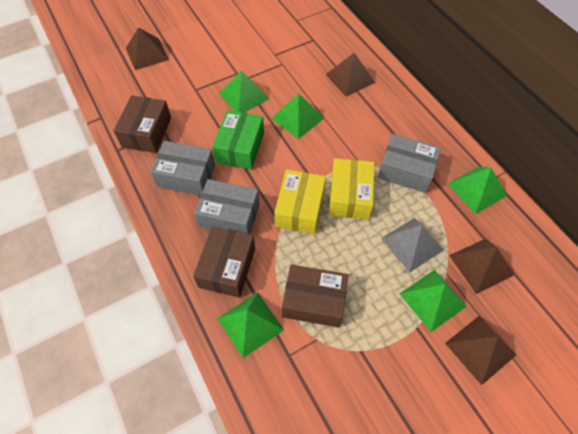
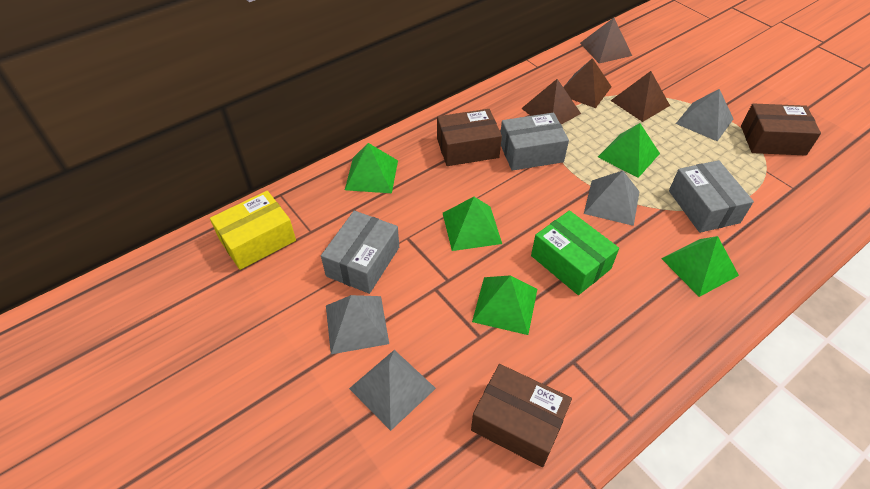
grey pyramid: 1 -> 4
yellow box: 2 -> 1

